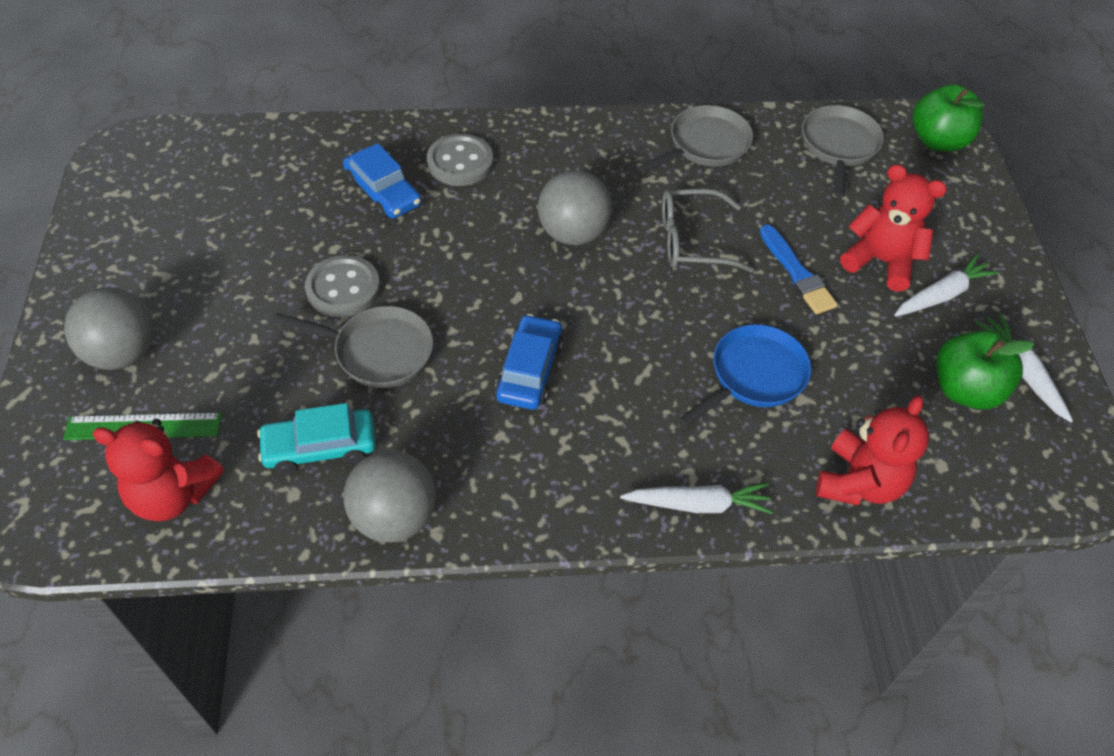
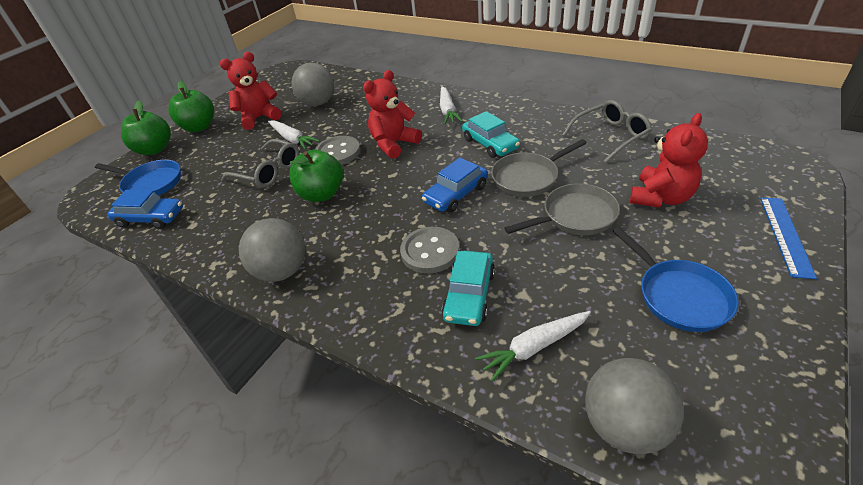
blue brush: 1 -> 0
blue pan: 1 -> 2
blue ruler: 0 -> 1
green apple: 2 -> 3
green ruler: 1 -> 0
grey glasses: 1 -> 2
grey pan: 3 -> 2
turquoise car: 1 -> 2

